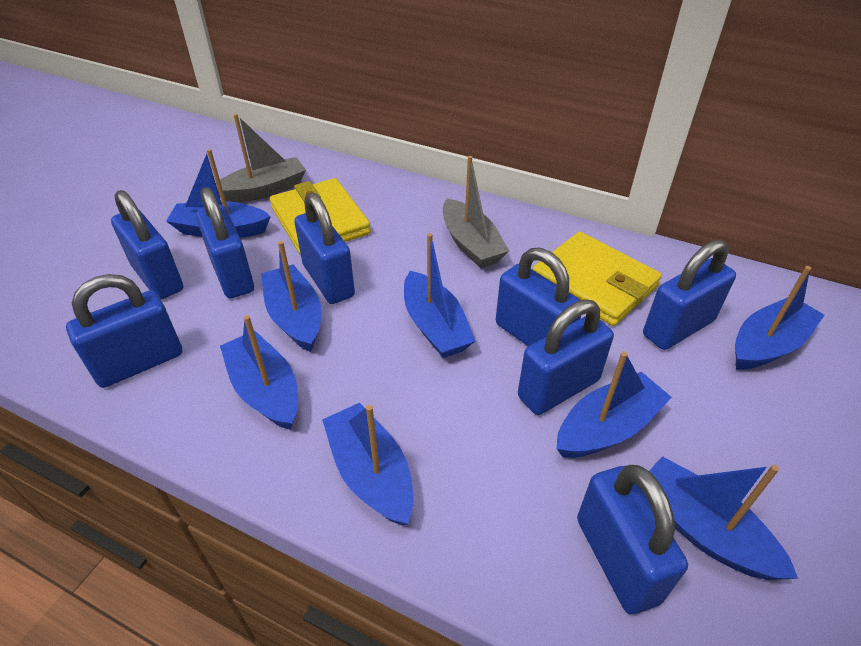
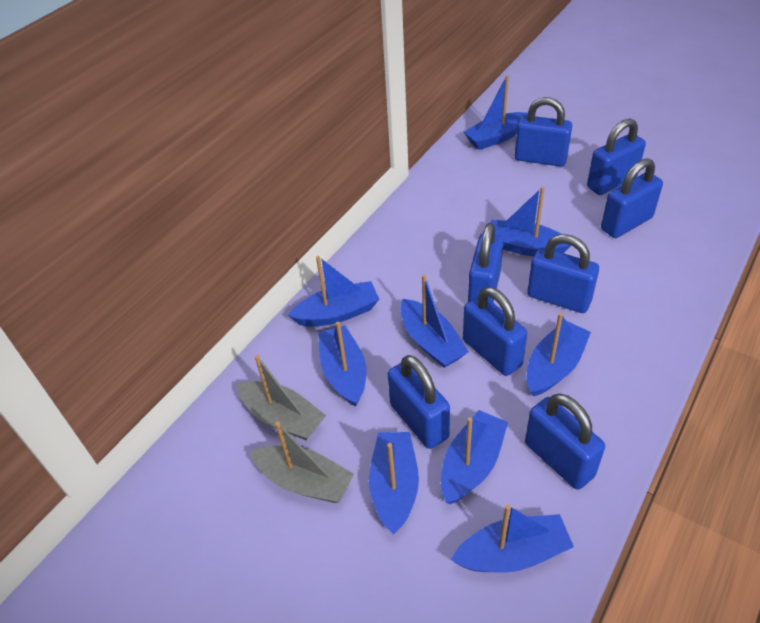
blue boat: 8 -> 9
yellow wallet: 2 -> 0

